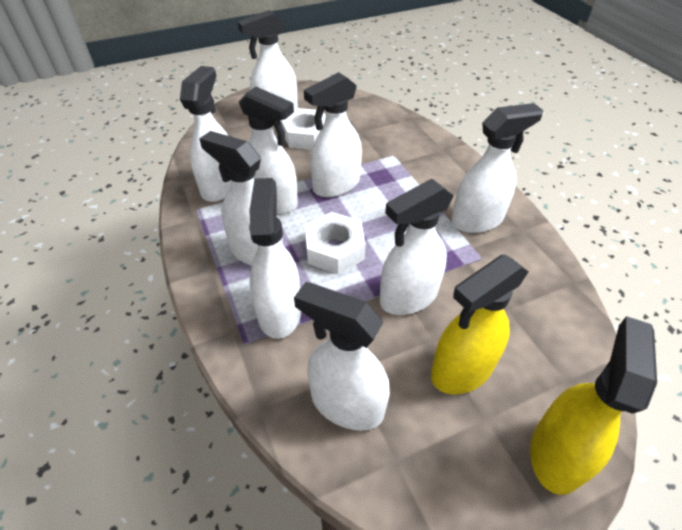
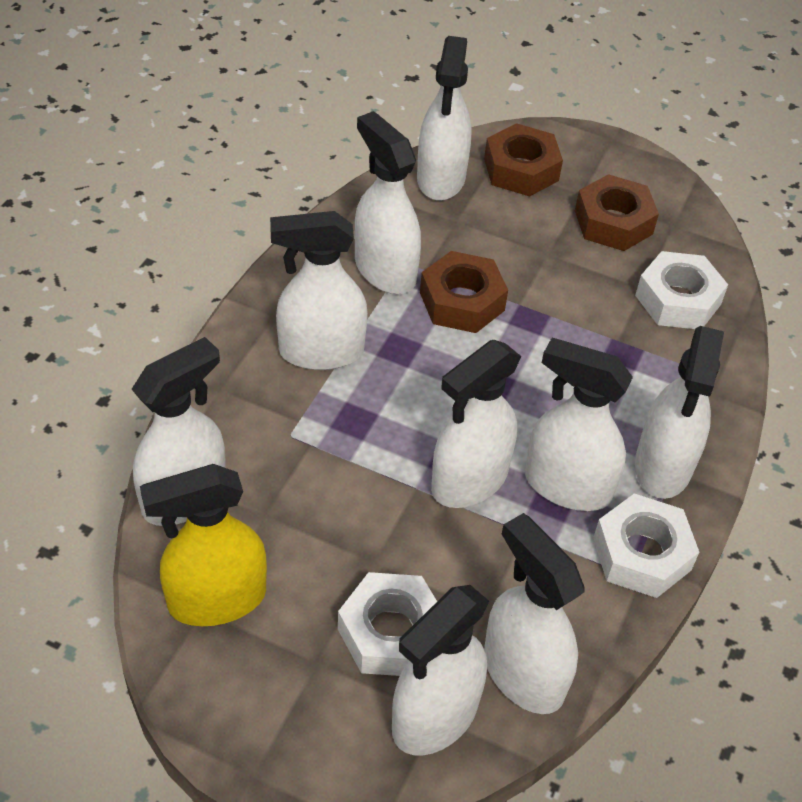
brown nut: 0 -> 3
white nut: 2 -> 3
yellow spray bottle: 2 -> 1

